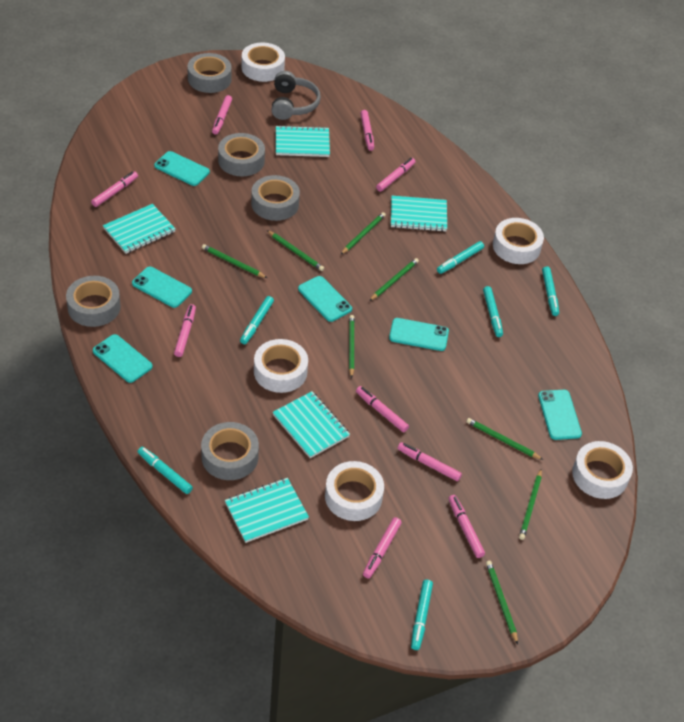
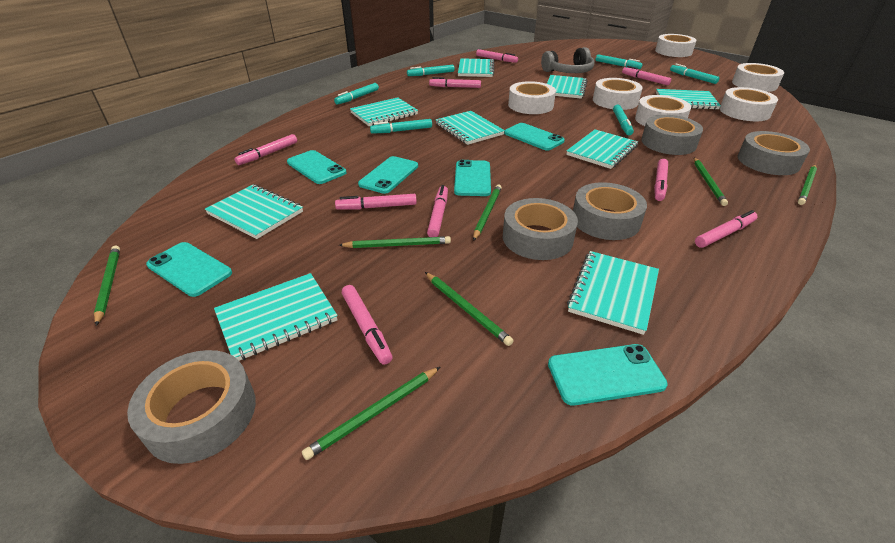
green pencil: 8 -> 7
turquoise notebook: 5 -> 9
white tape: 5 -> 6

